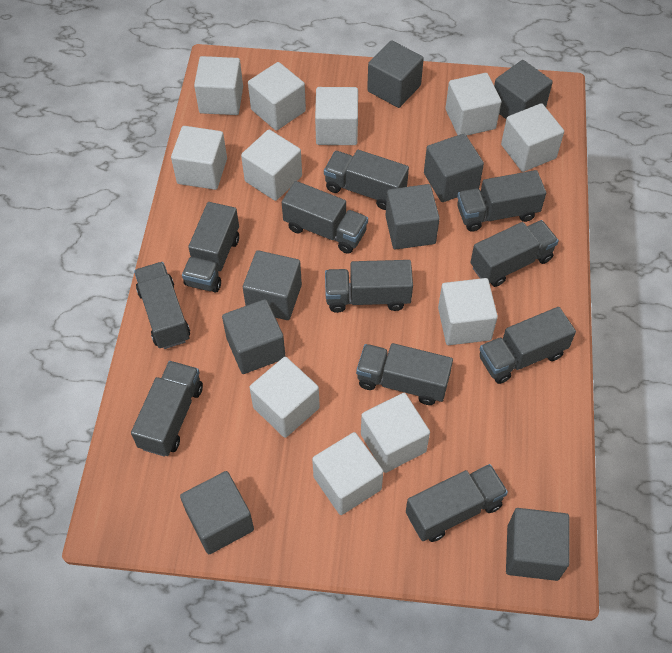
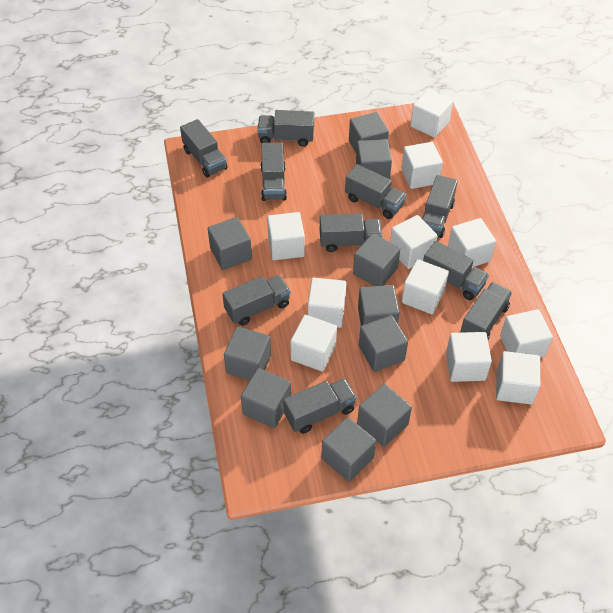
grey cube: 8 -> 10
grey truck: 11 -> 10

